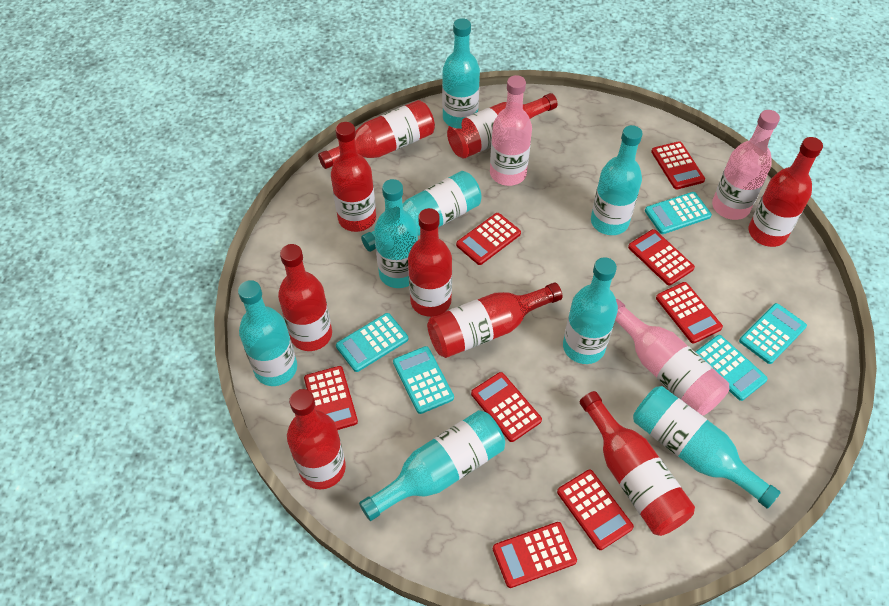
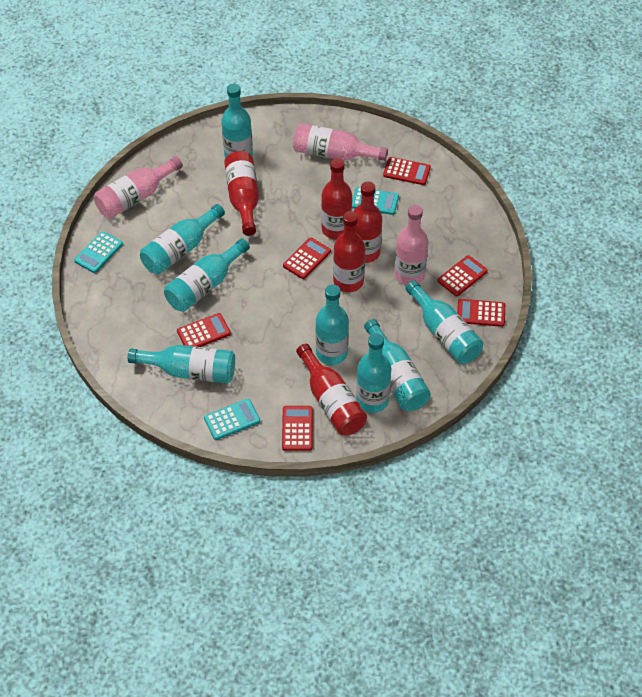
red bottle: 9 -> 5
red calculator: 8 -> 6
turquoise calculator: 5 -> 3

